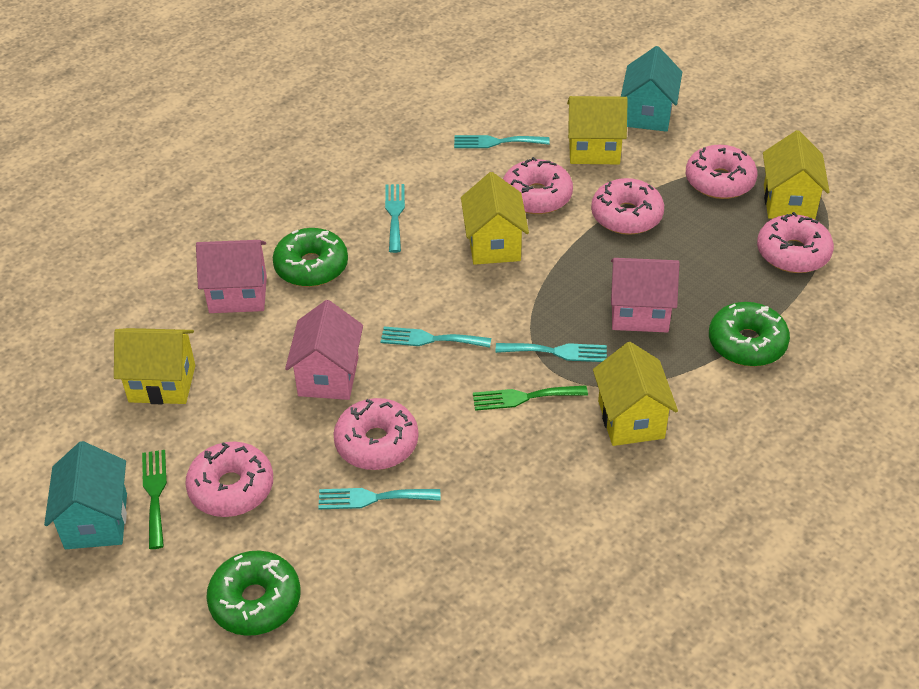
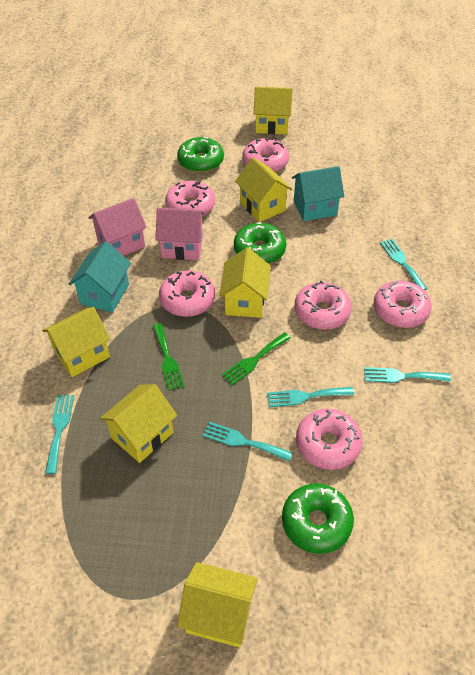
pink house: 3 -> 2
yellow house: 5 -> 6

